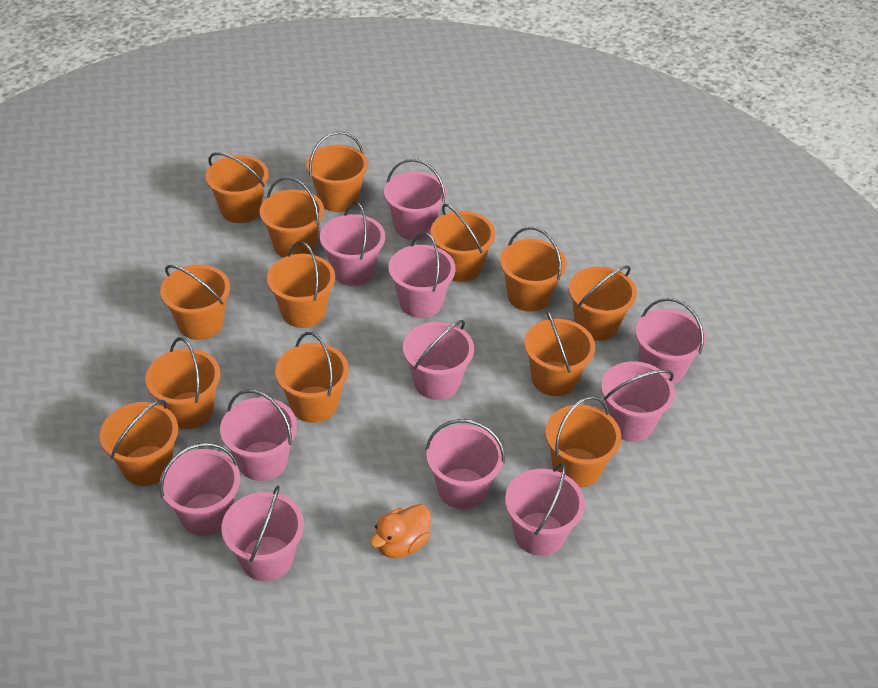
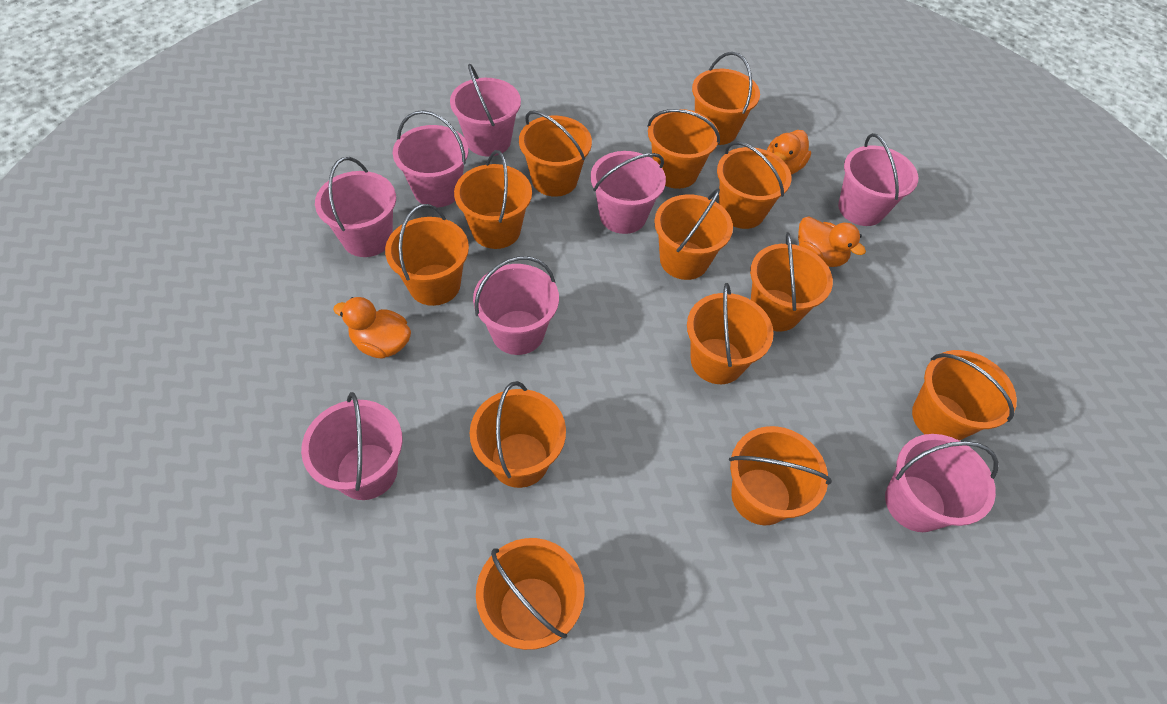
orange duck: 1 -> 3
pink bucket: 11 -> 8

